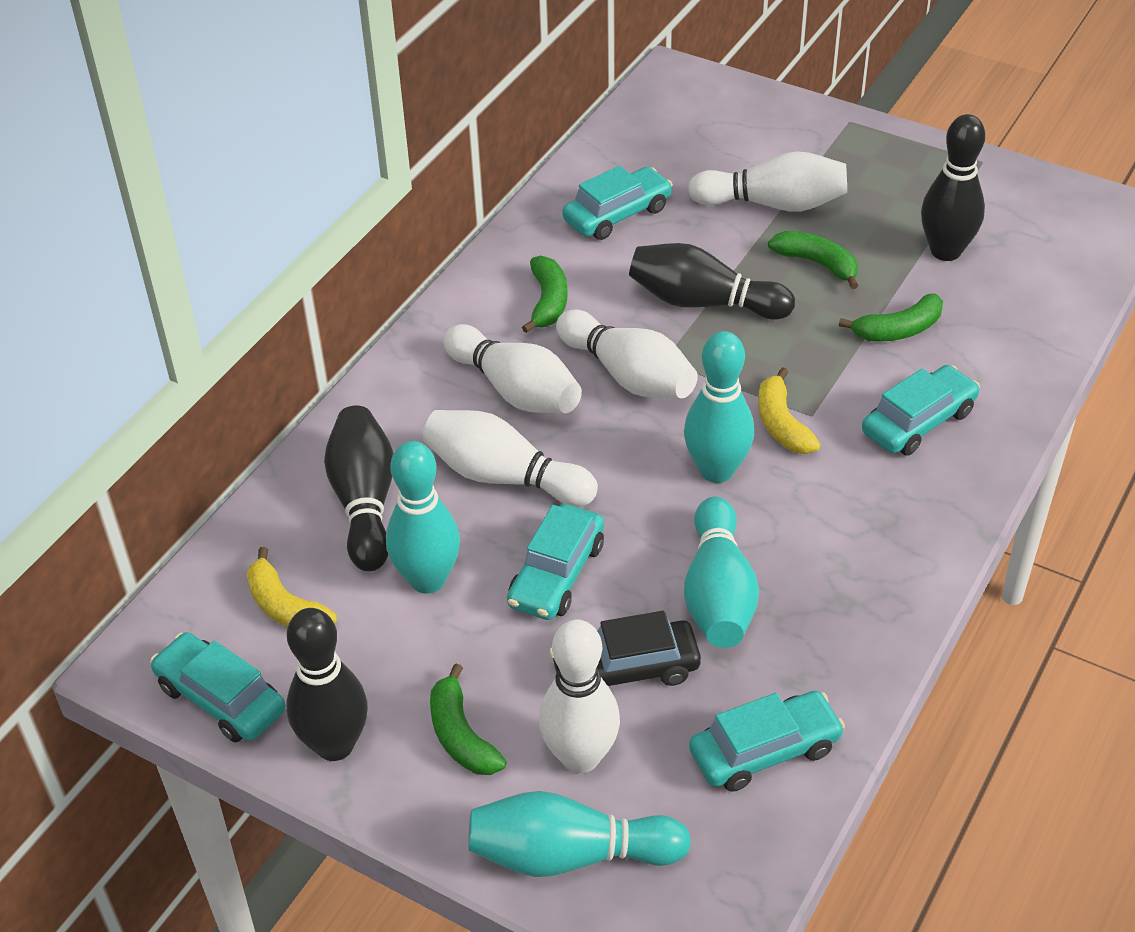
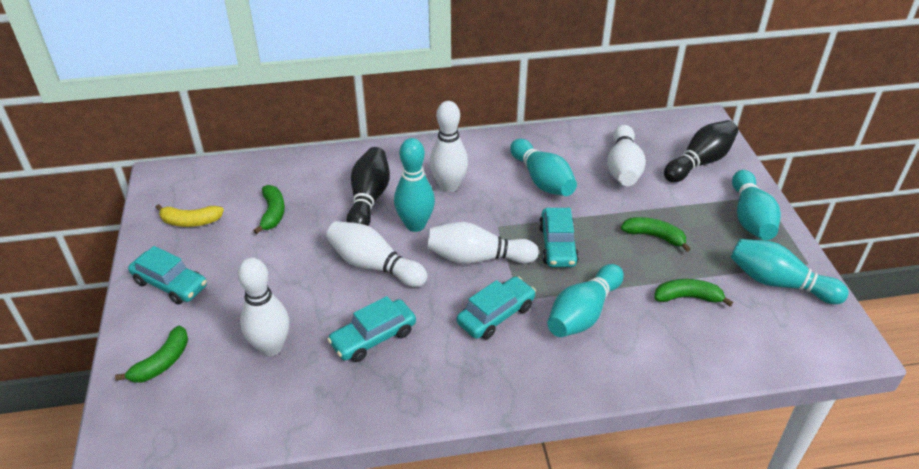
black bowling pin: 4 -> 2
black car: 1 -> 0
turquoise bowling pin: 4 -> 5
turquoise car: 5 -> 4
yellow banana: 2 -> 1

